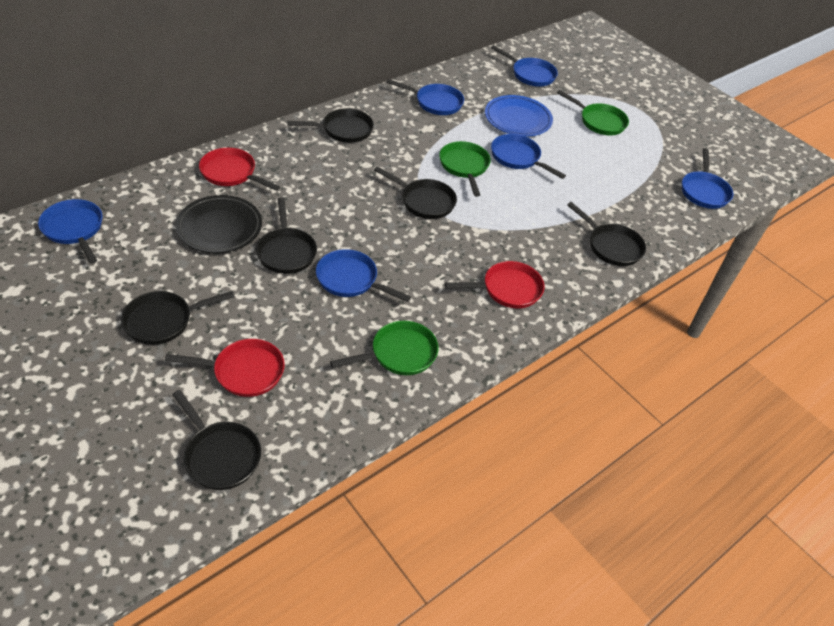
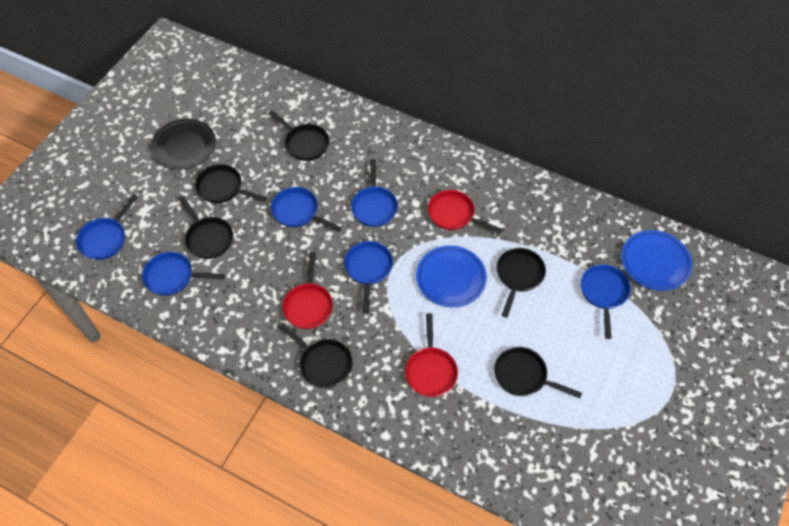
blue plate: 1 -> 2
green pan: 3 -> 0

